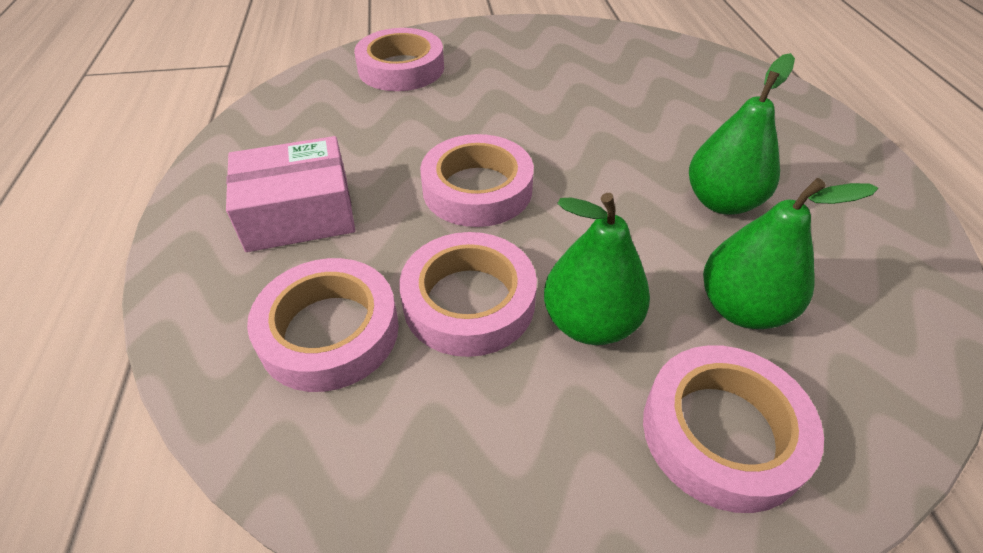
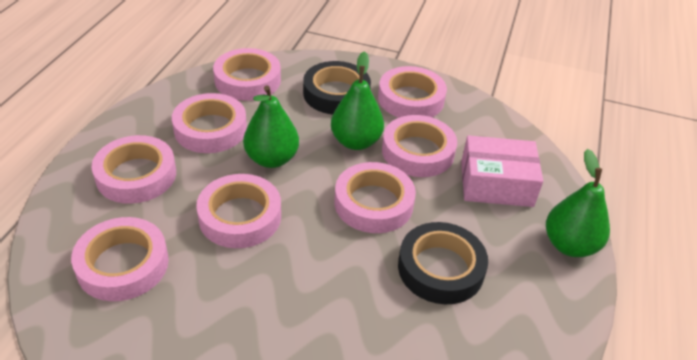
black tape: 0 -> 2
pink tape: 5 -> 8

